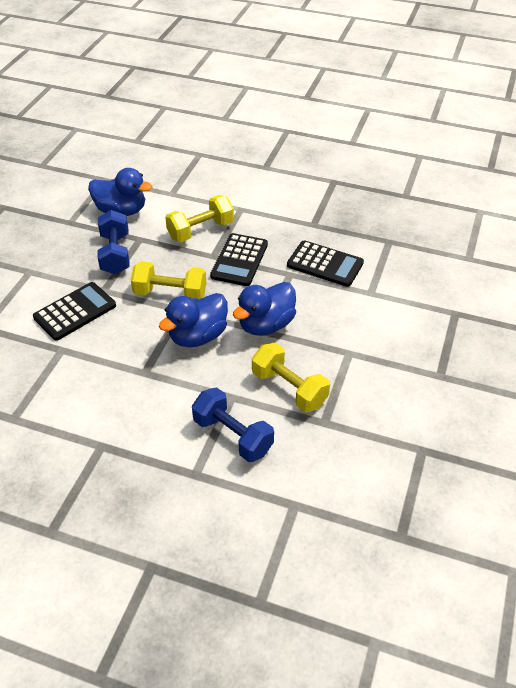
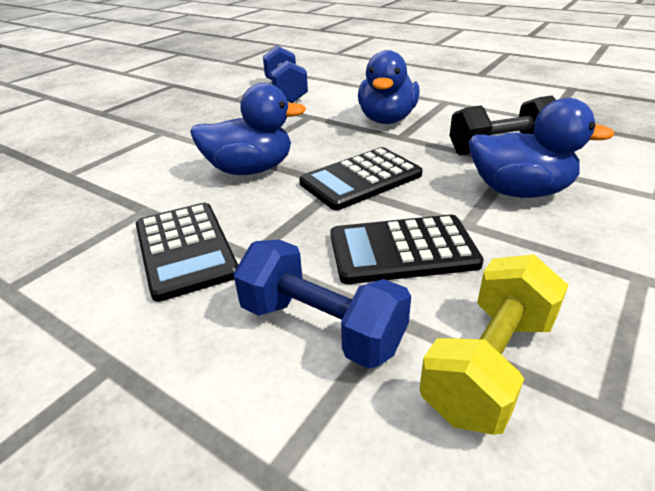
black dumbbell: 0 -> 1
yellow dumbbell: 3 -> 1

